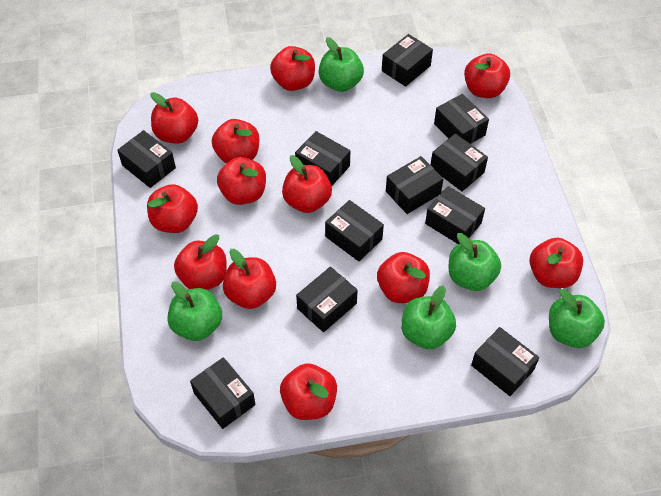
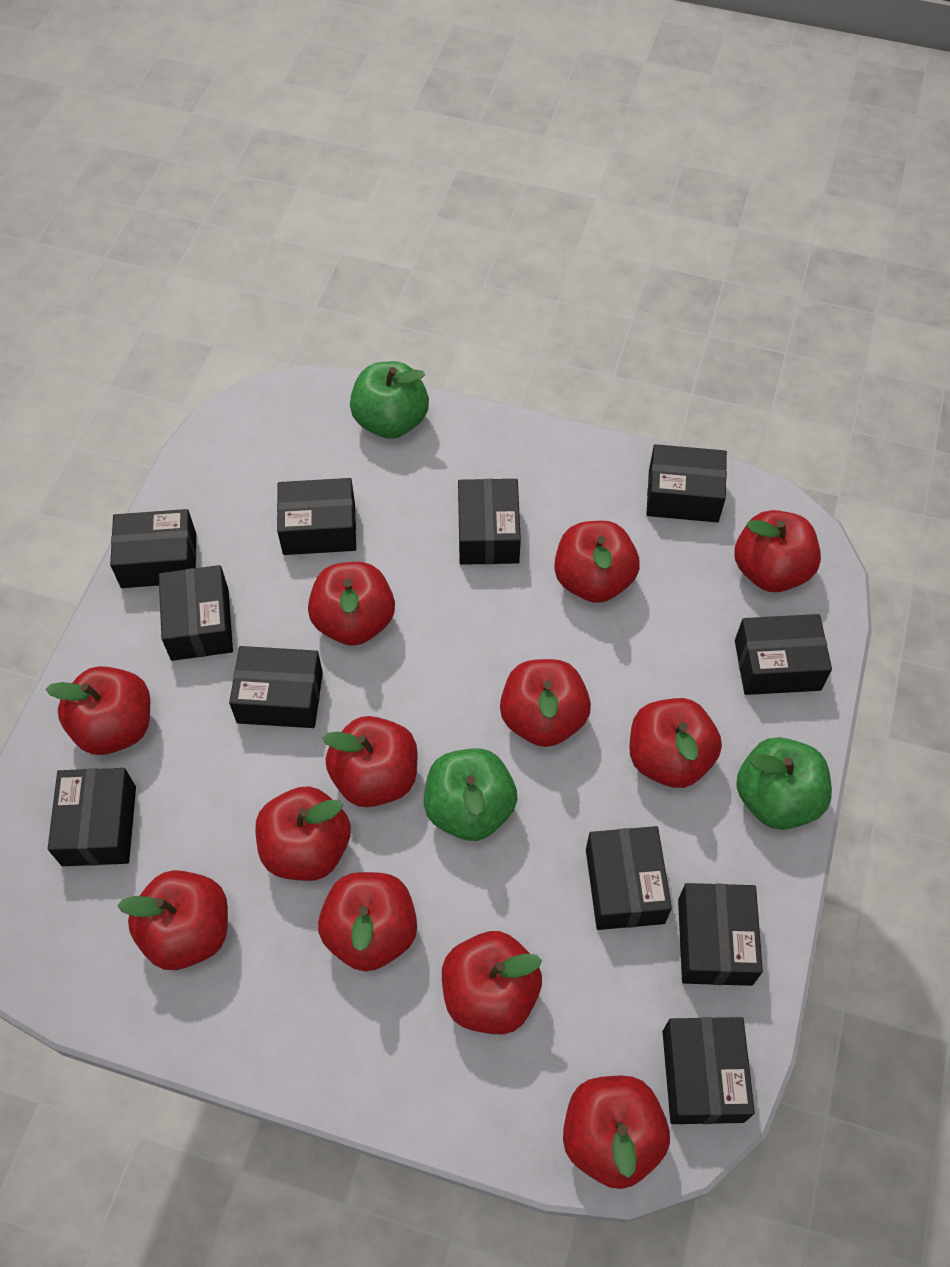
green apple: 5 -> 3

